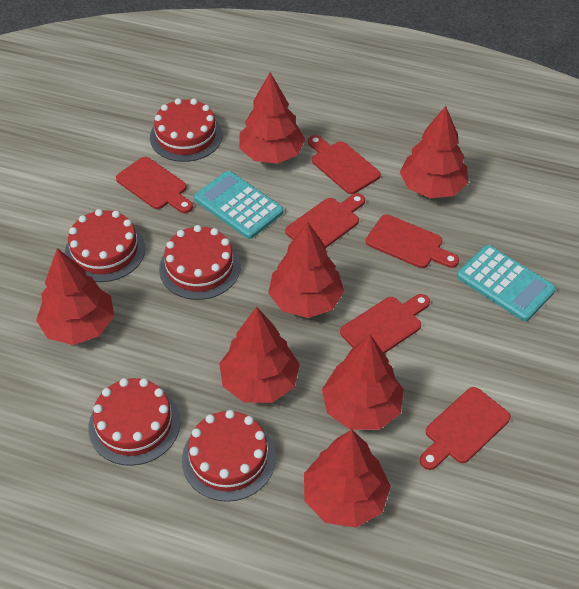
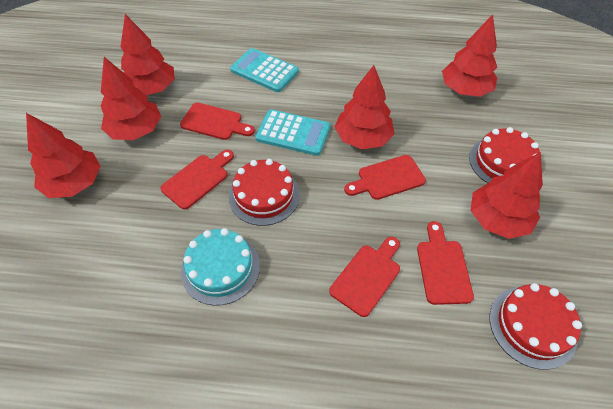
red cake: 5 -> 3
red cutting board: 6 -> 5
red tree: 7 -> 6
turquoise cake: 0 -> 1

